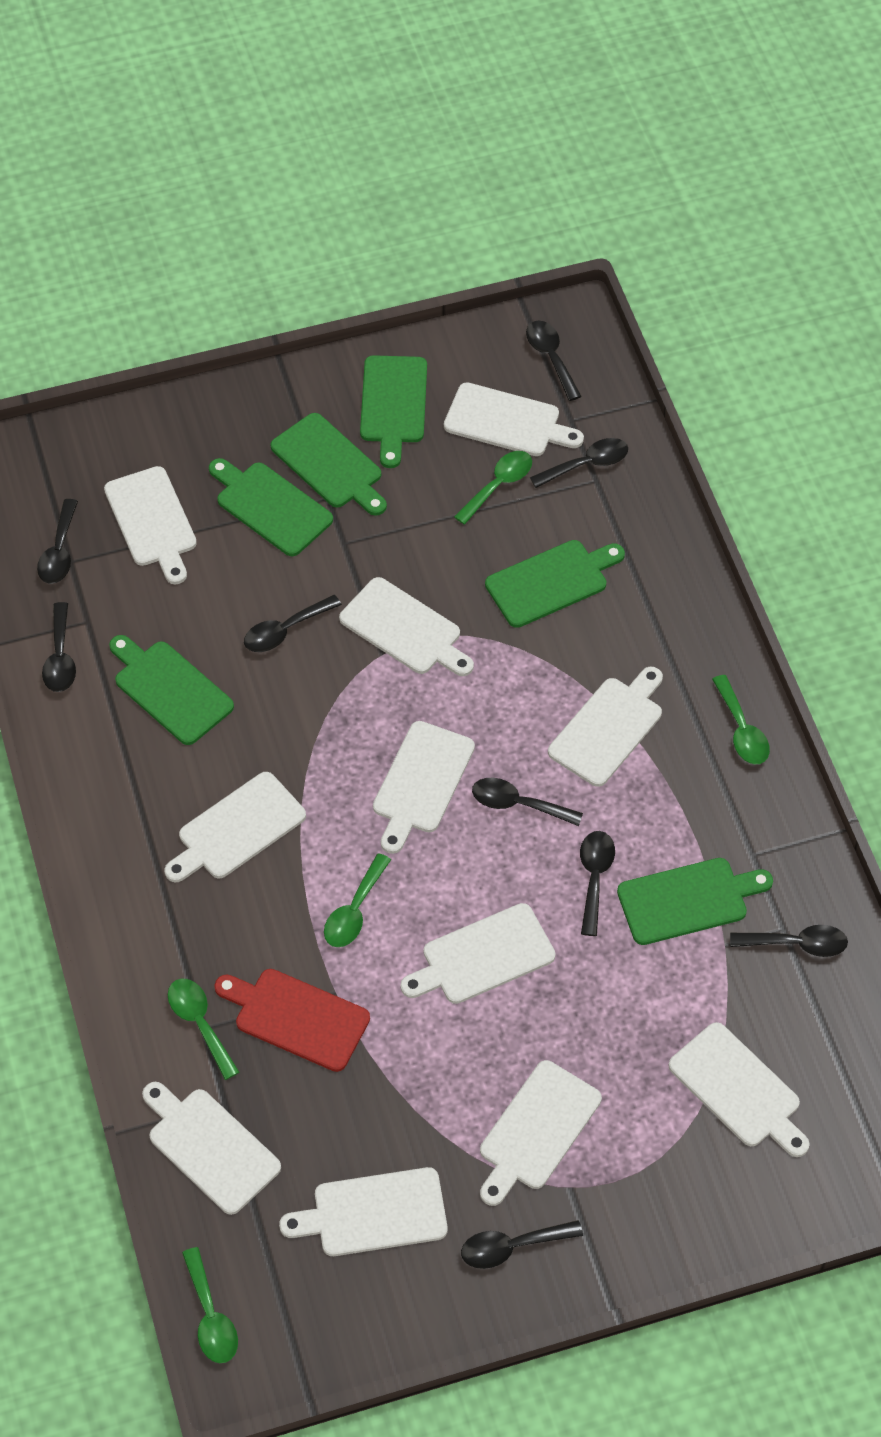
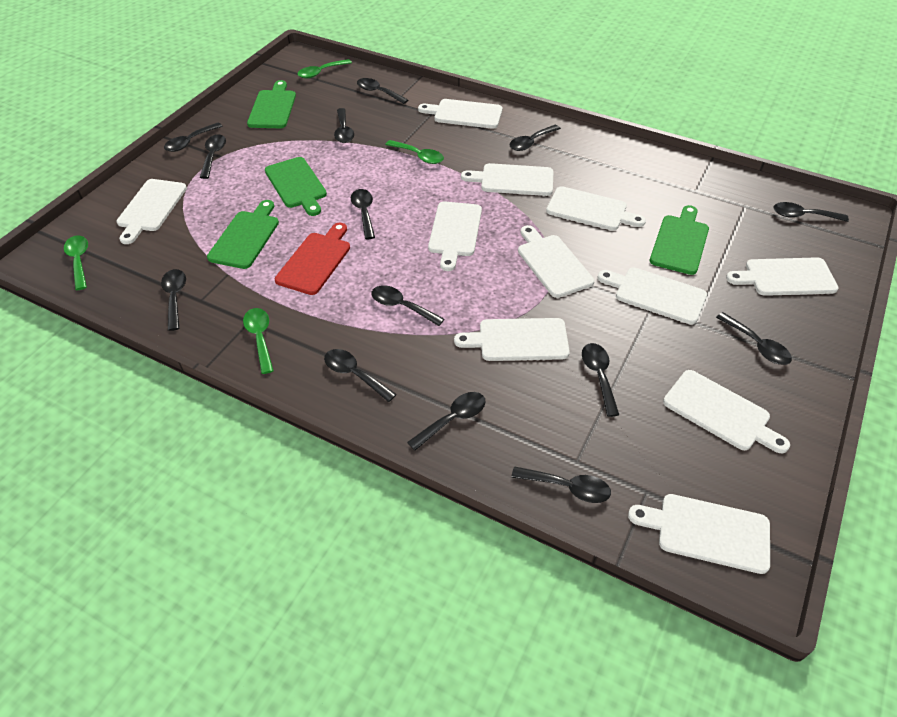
black spoon: 9 -> 14
green cutting board: 6 -> 4
green spoon: 5 -> 4

